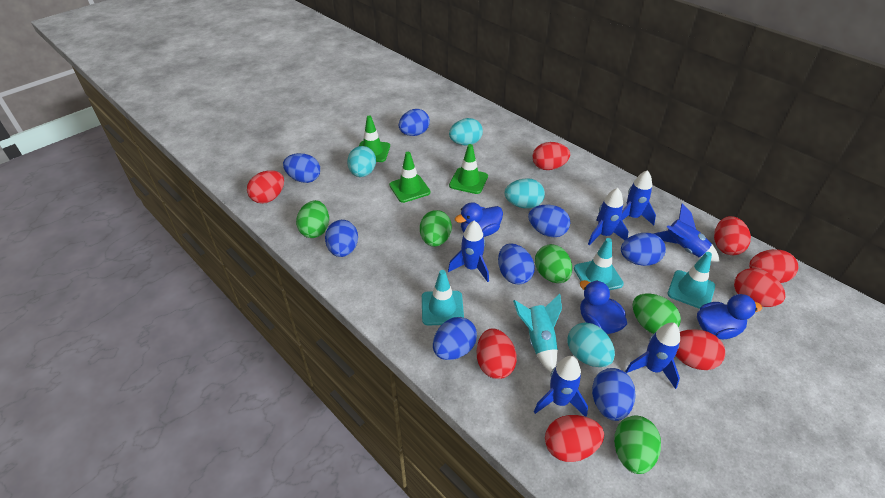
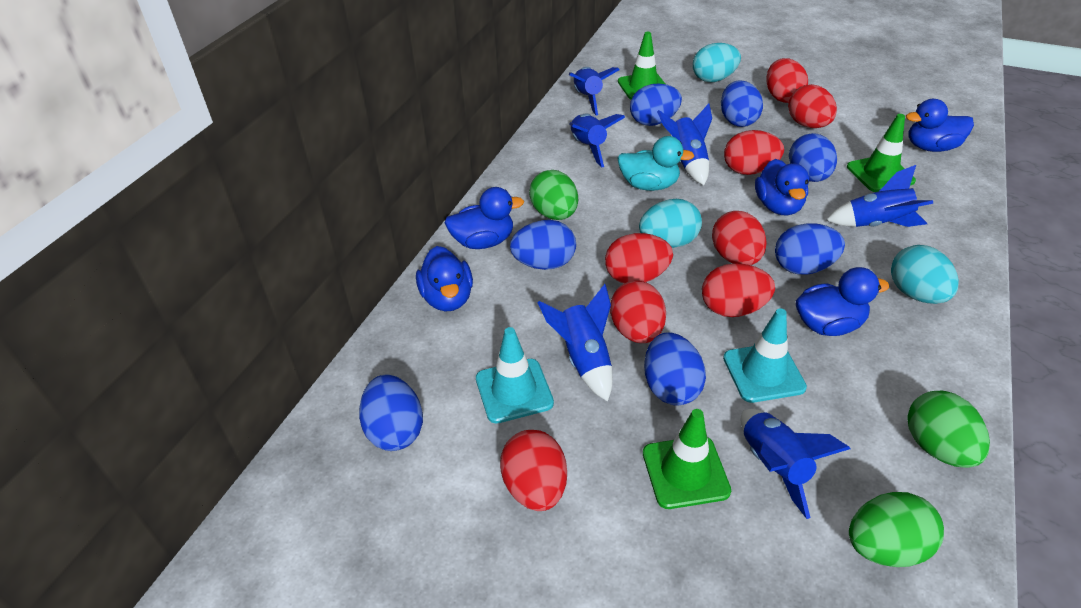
blue duck: 3 -> 5
blue egg: 8 -> 7
green egg: 5 -> 3
turquoise duck: 0 -> 1
turquoise egg: 4 -> 3
turquoise rocket: 1 -> 0
turquoise traffic cone: 3 -> 2

